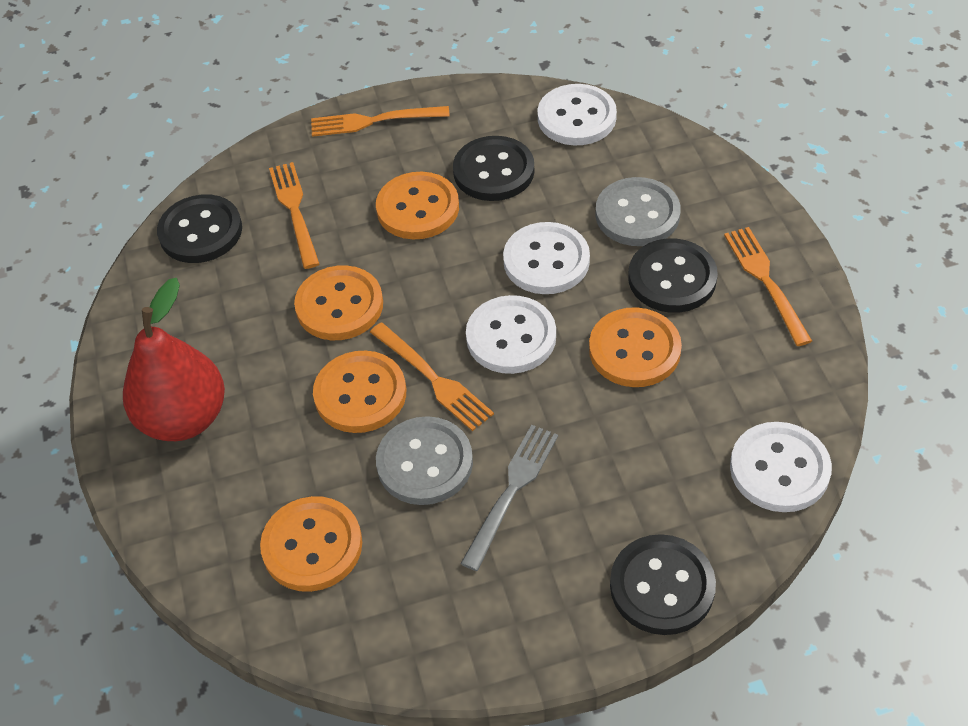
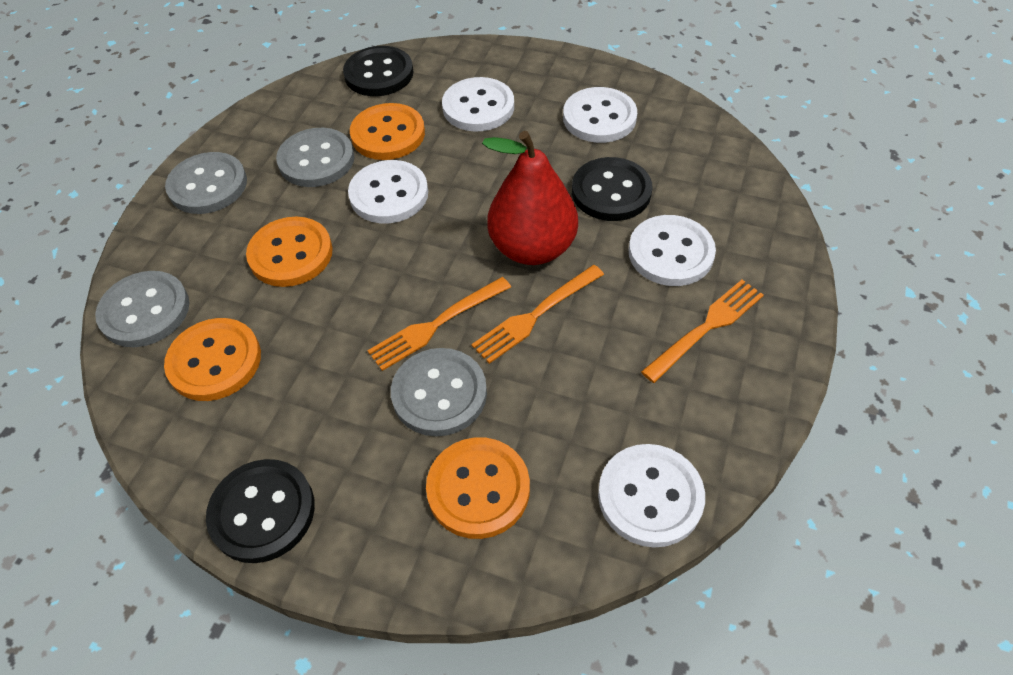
black button: 4 -> 3
grey button: 2 -> 4
grey fork: 1 -> 0
orange button: 5 -> 4
orange fork: 4 -> 3
white button: 4 -> 5

